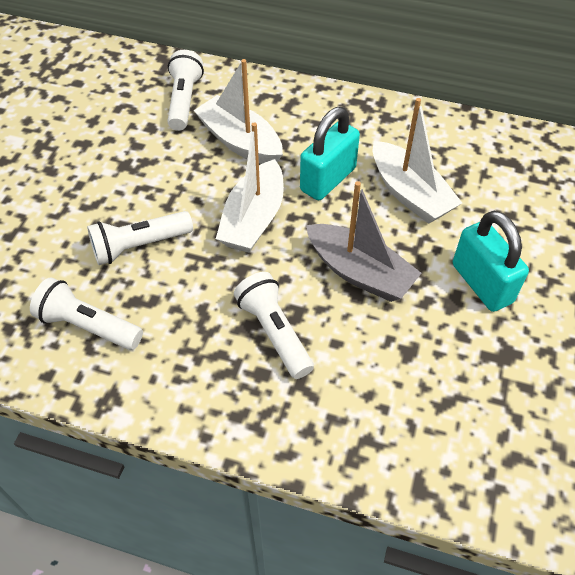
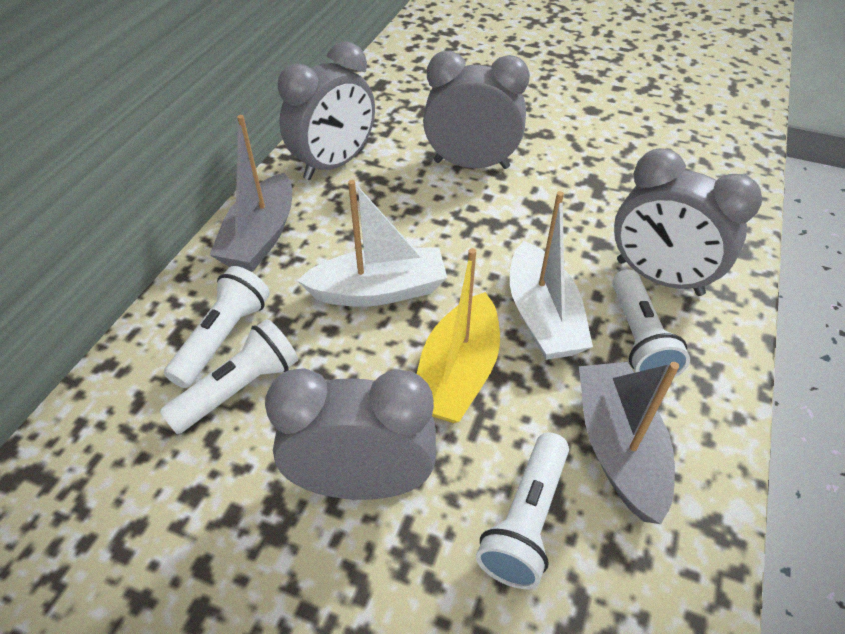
grey boat: 1 -> 2
grey clock: 0 -> 4
turquoise padlock: 2 -> 0
white boat: 3 -> 2
yellow boat: 0 -> 1

